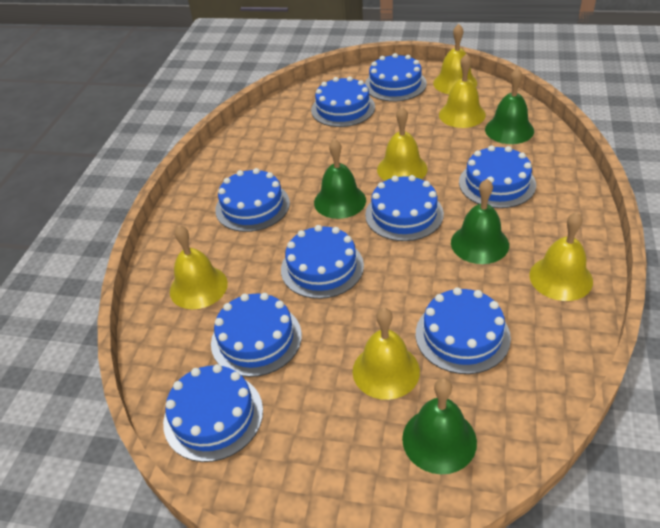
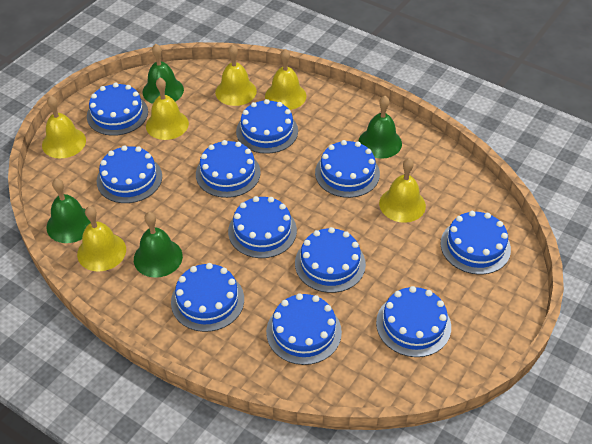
blue cake: 9 -> 11

